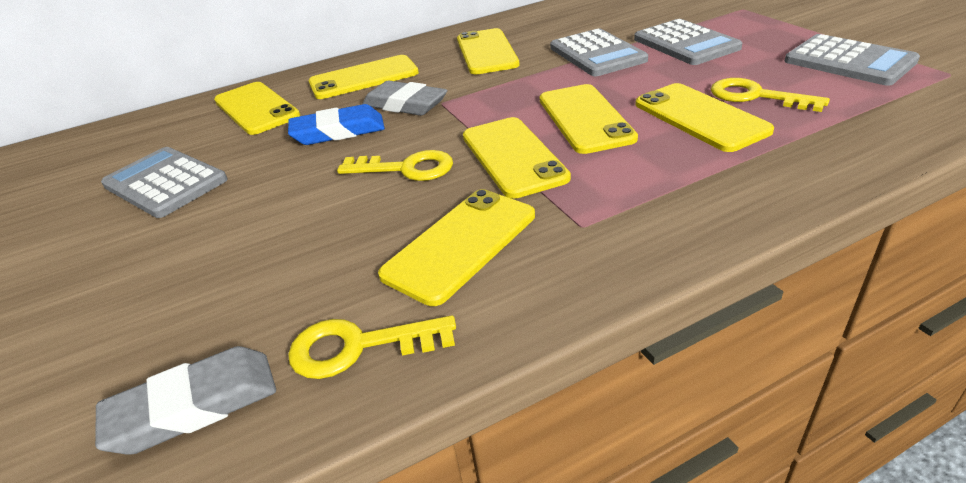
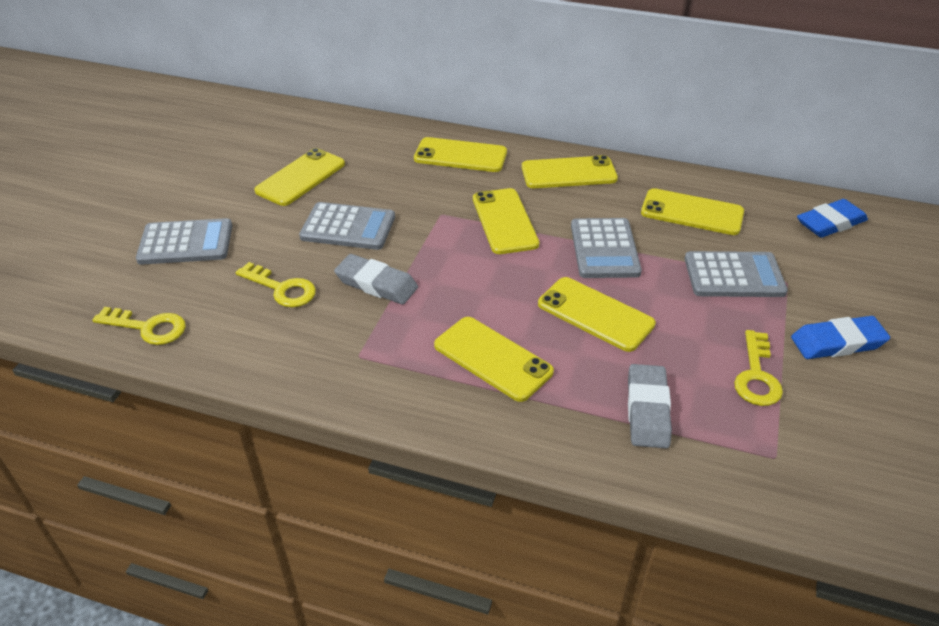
blue eraser: 1 -> 2

